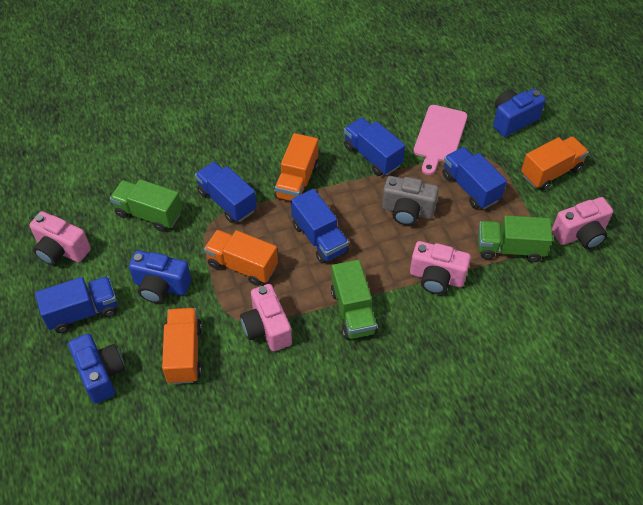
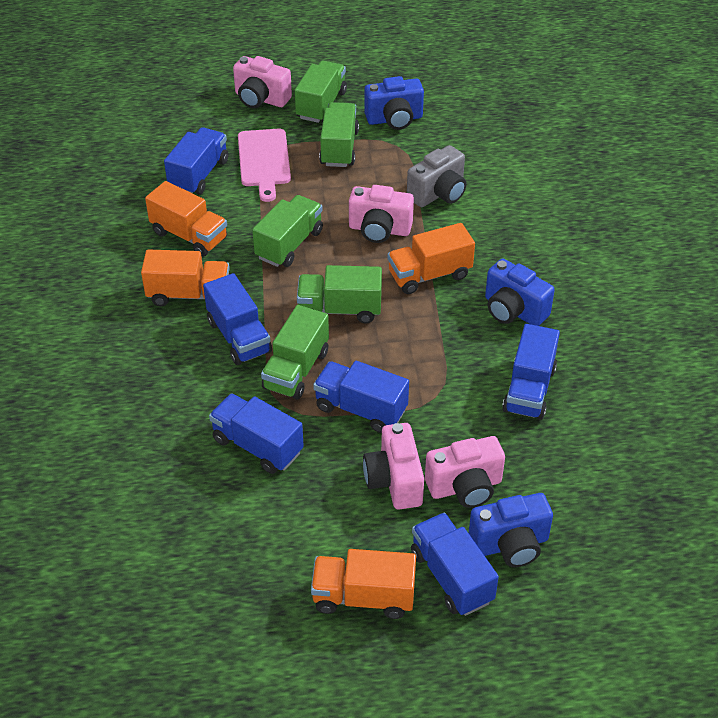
blue truck: 5 -> 6
green truck: 3 -> 5

